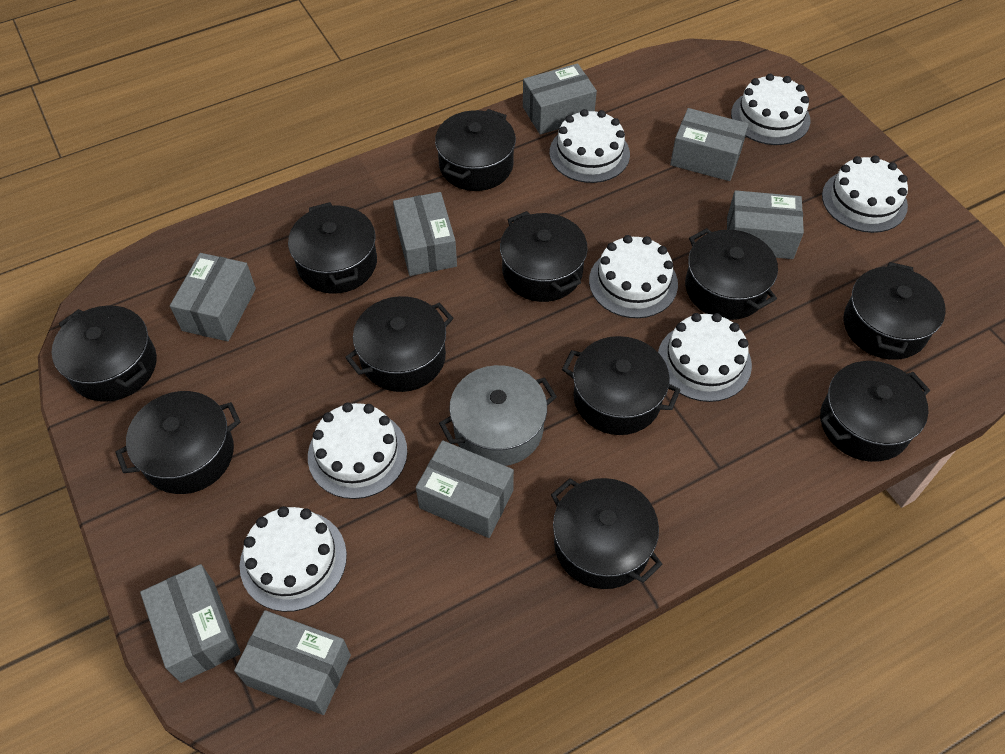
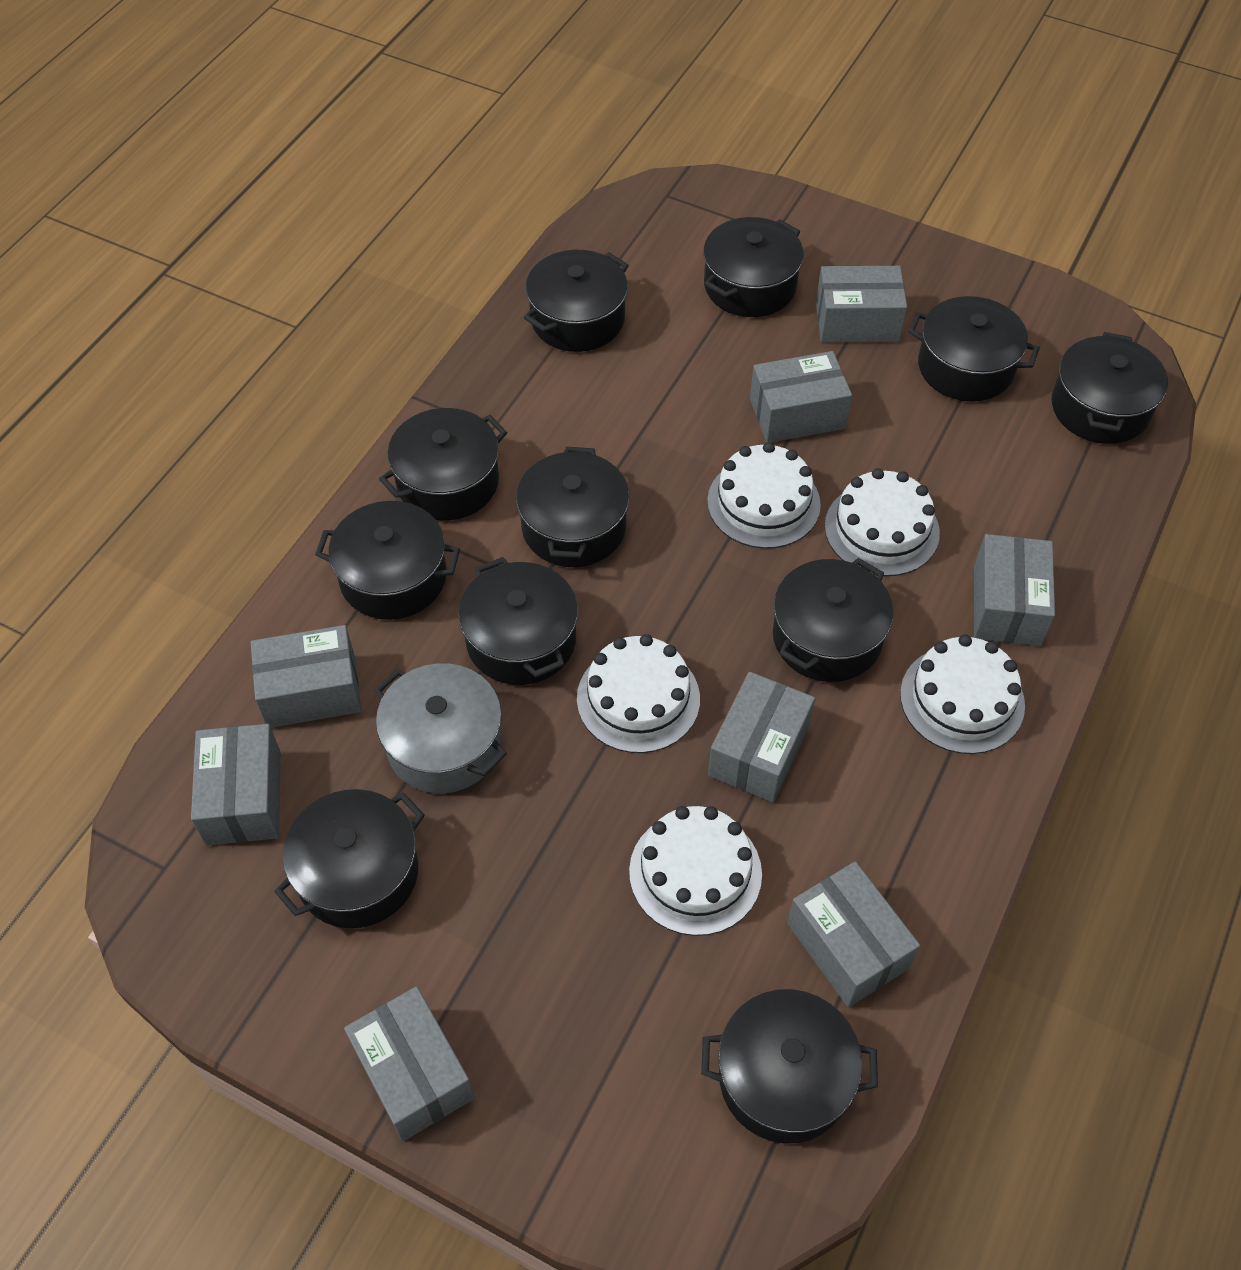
white cake: 7 -> 5

